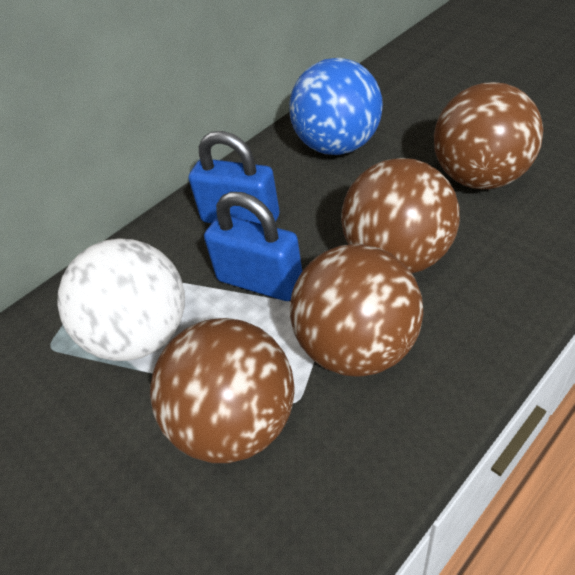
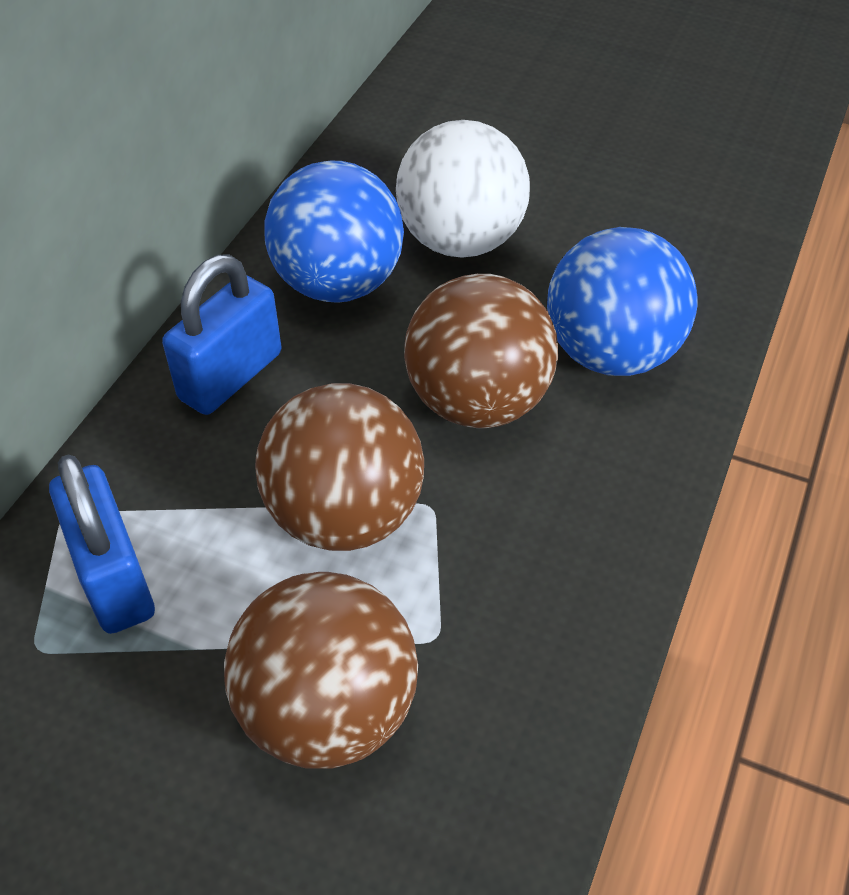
blue ball: 1 -> 2
brown ball: 4 -> 3

